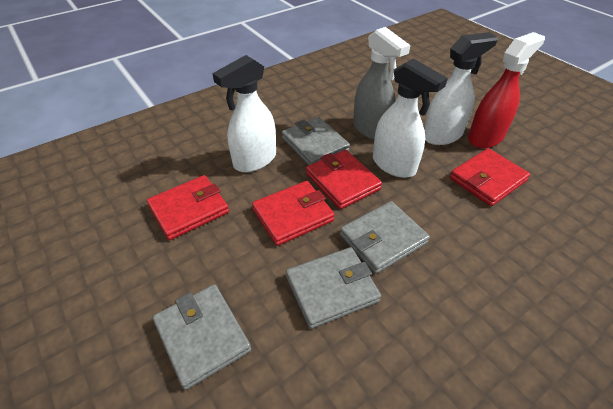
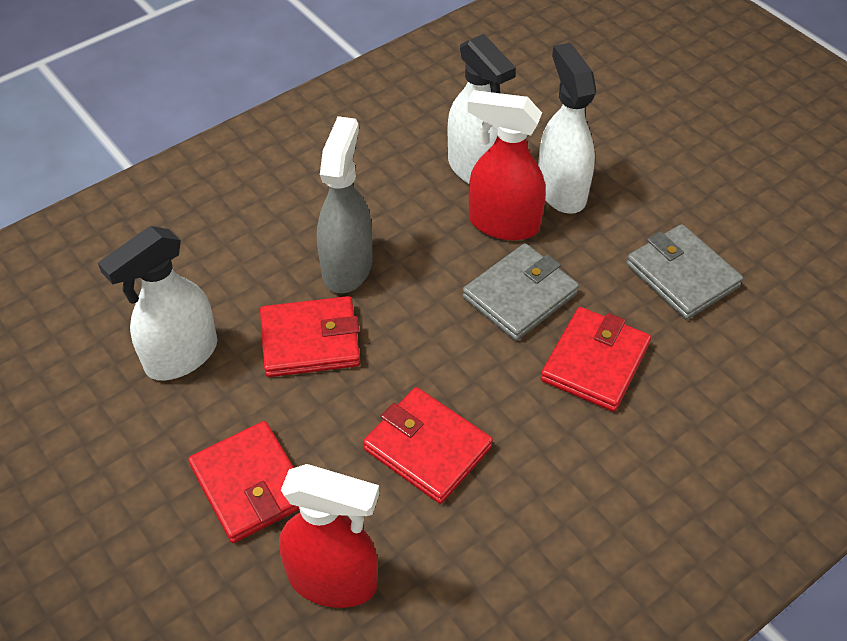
grey wallet: 4 -> 2
red spray bottle: 1 -> 2

